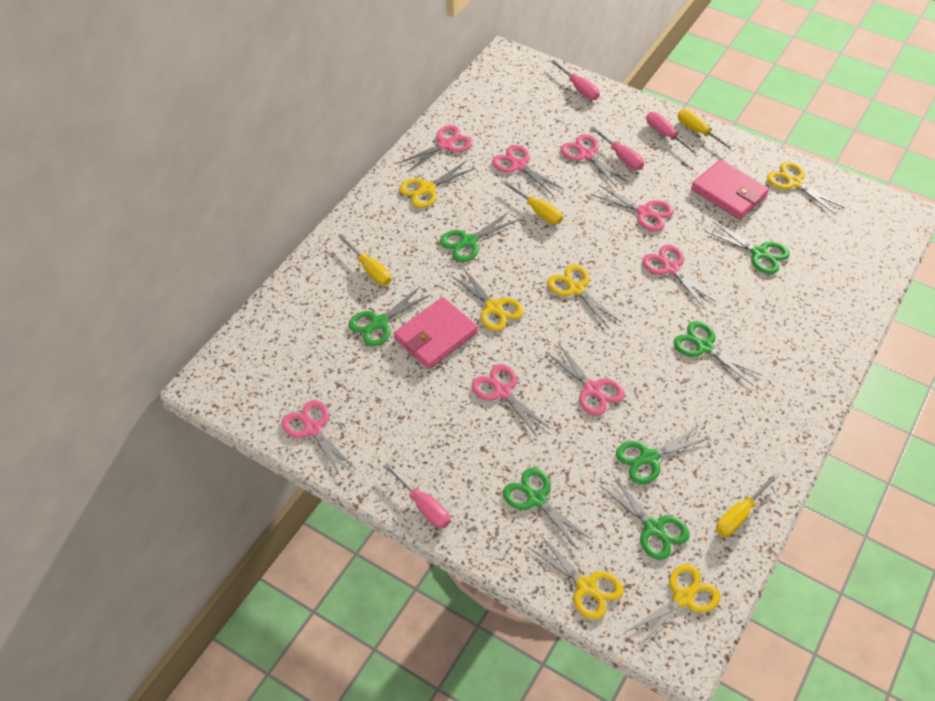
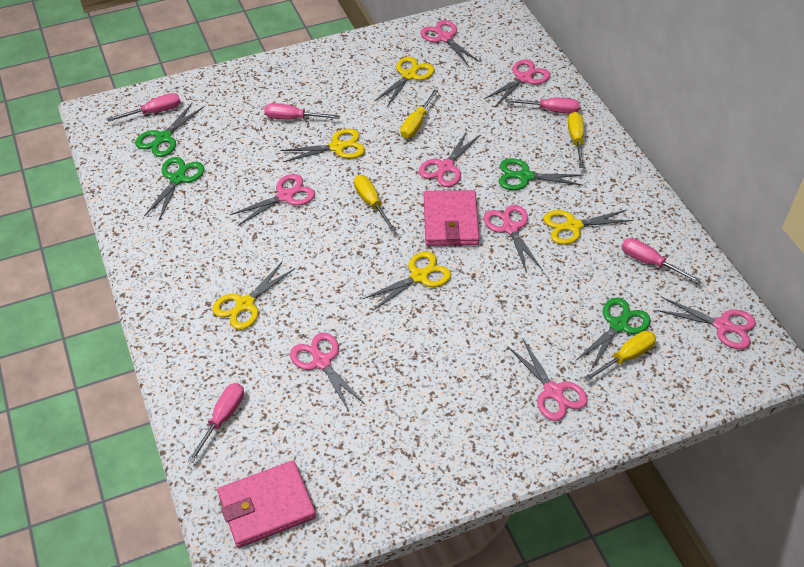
green scissors: 7 -> 4
pink screwdriver: 4 -> 5
yellow scissors: 6 -> 5

